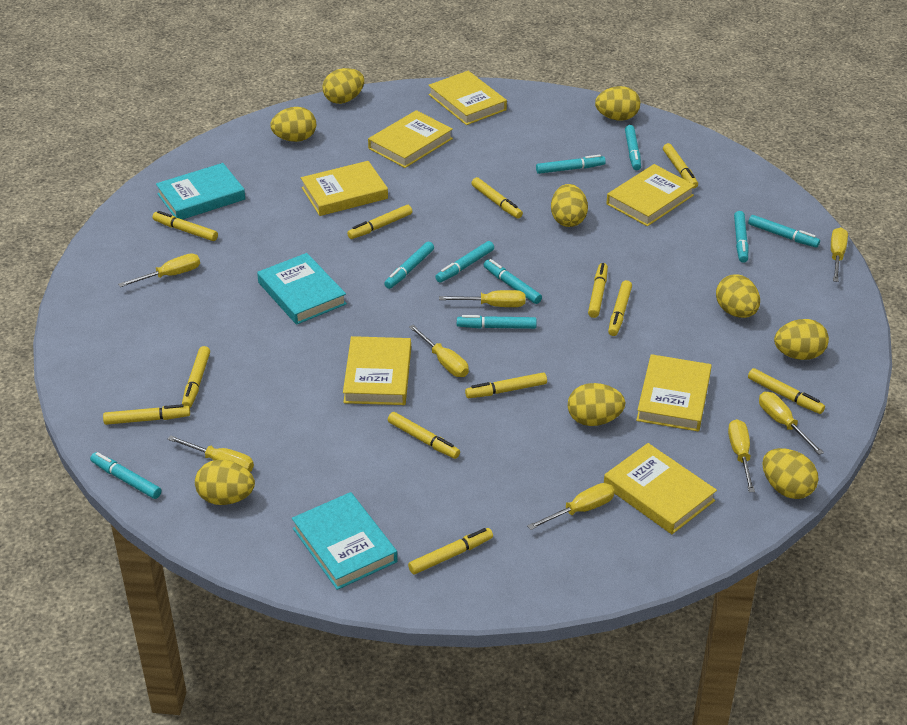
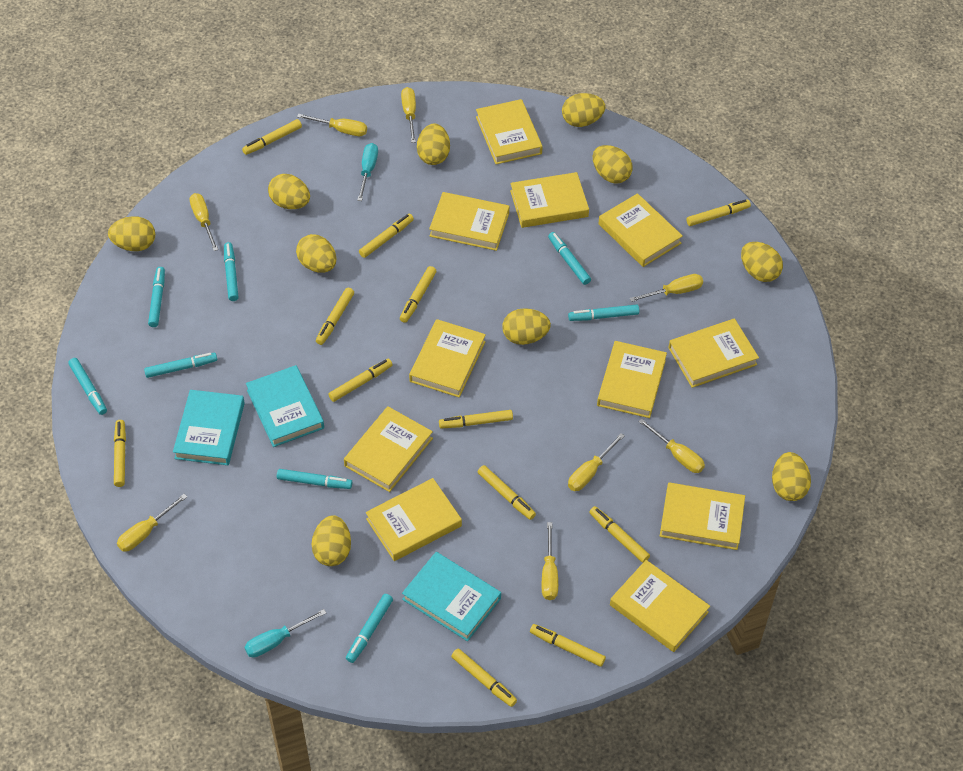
turquoise marker: 9 -> 8
turquoise screwdriver: 0 -> 2
yellow book: 7 -> 11
yellow egg: 9 -> 10

